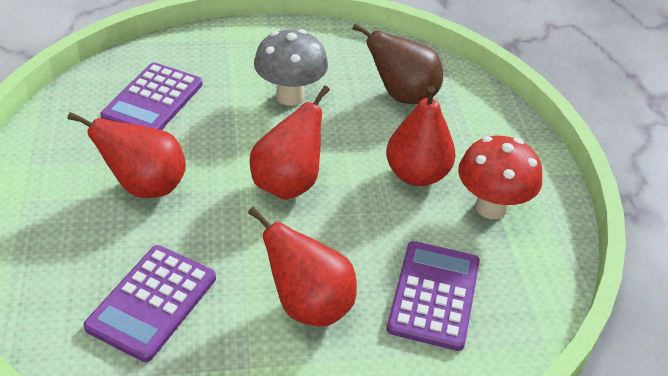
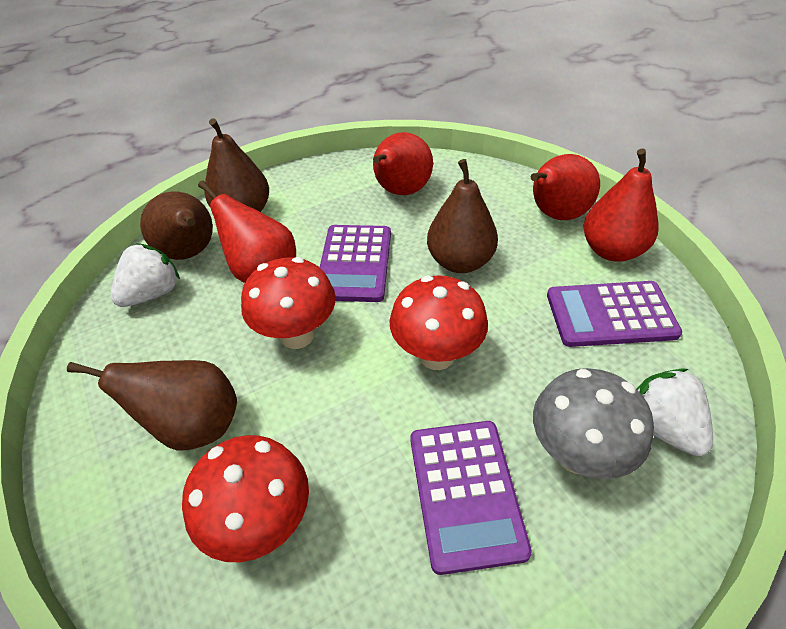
brown pear: 1 -> 4
red mushroom: 1 -> 3
white strawberry: 0 -> 2

